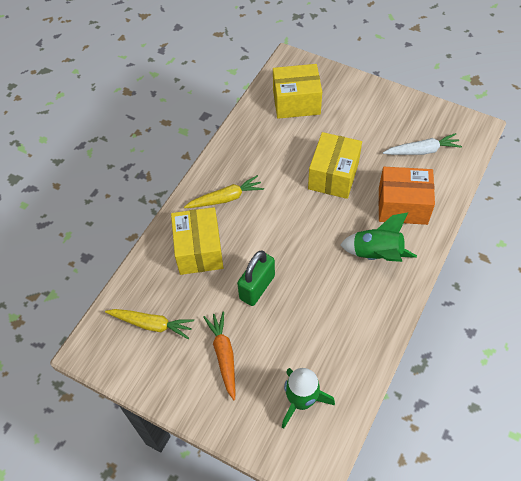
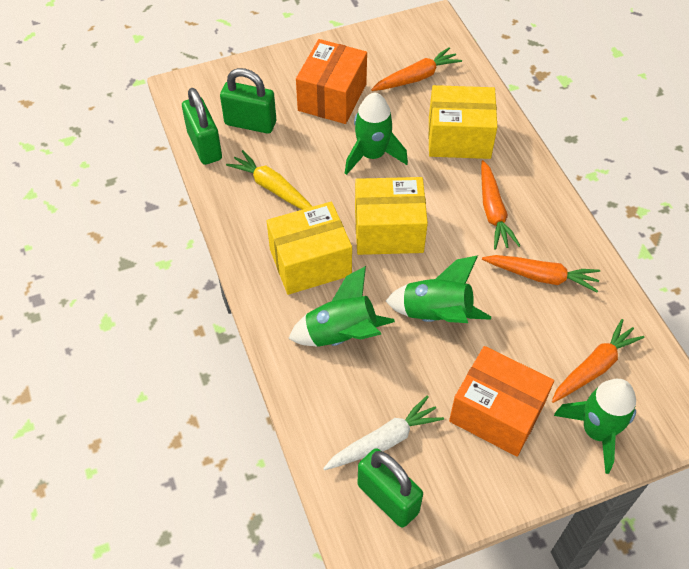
green padlock: 1 -> 3
green rocket: 2 -> 4
orange box: 1 -> 2
orange carrot: 1 -> 4
yellow carrot: 2 -> 1

